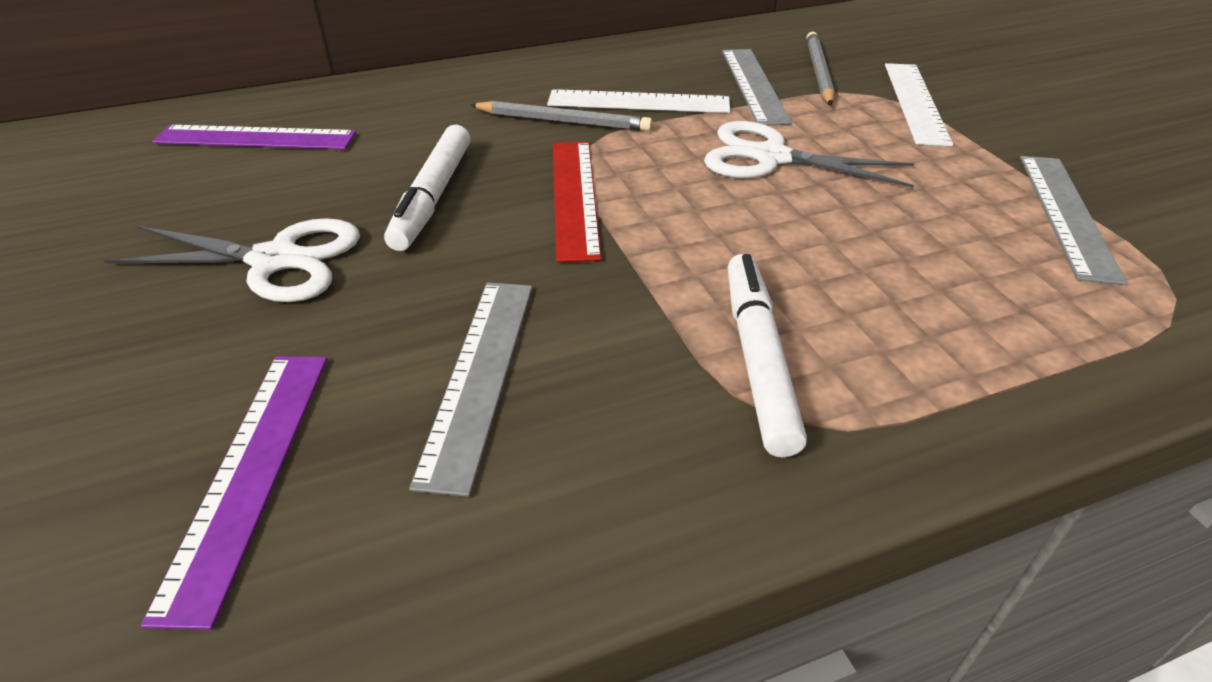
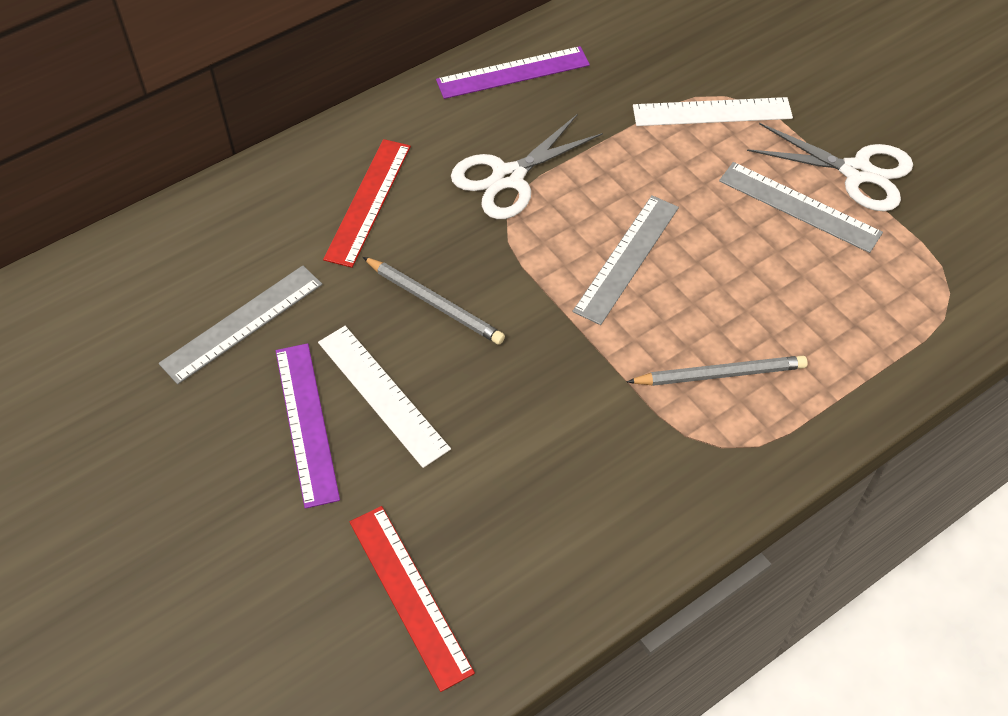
red ruler: 1 -> 2
white marker: 2 -> 0

